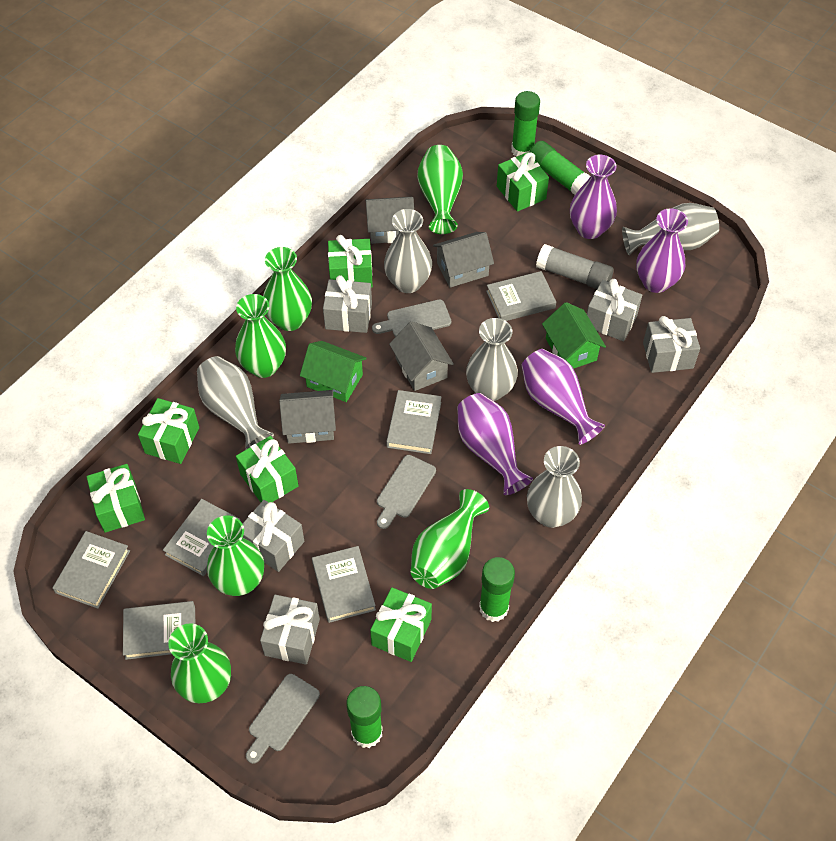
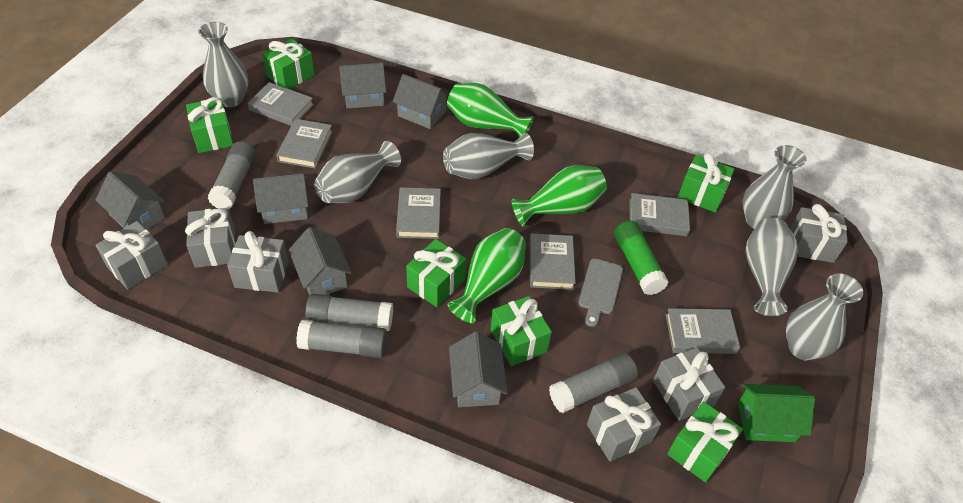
green glue stick: 4 -> 1
green house: 2 -> 1
green vase: 6 -> 3
grey cutting board: 3 -> 1
grey gift: 5 -> 6
grey glue stick: 1 -> 4
grey house: 4 -> 6
grey vase: 5 -> 6
purple vase: 4 -> 0

